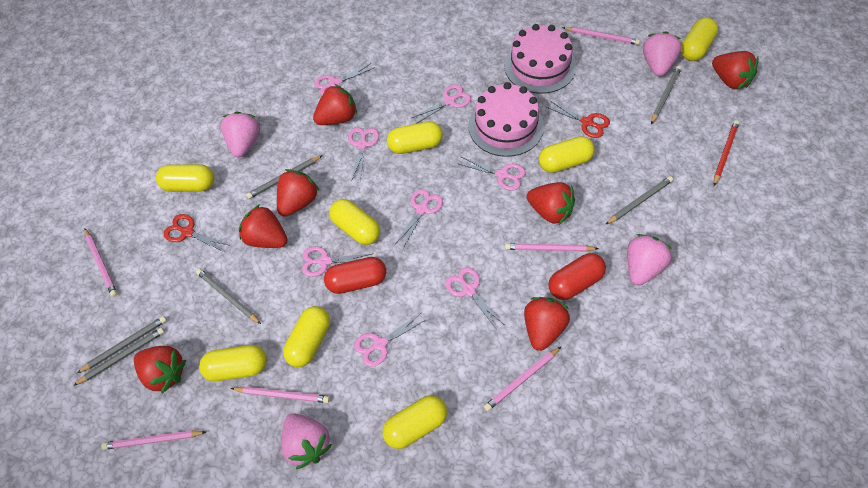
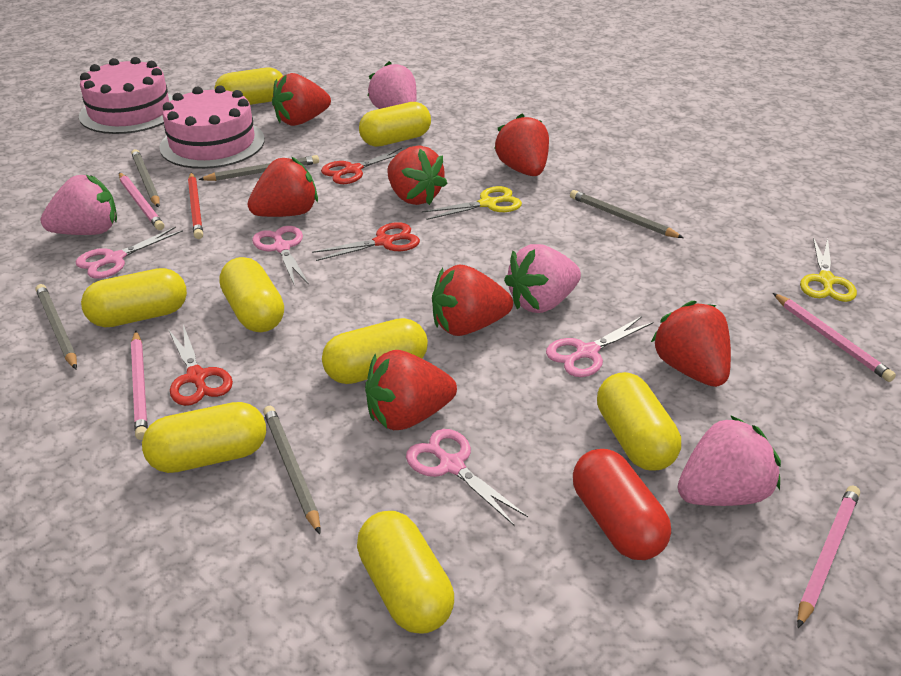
grey pencil: 6 -> 5
pink pencil: 6 -> 4
pink scissors: 8 -> 4
red capsule: 2 -> 1
red scissors: 2 -> 3
yellow scissors: 0 -> 2

